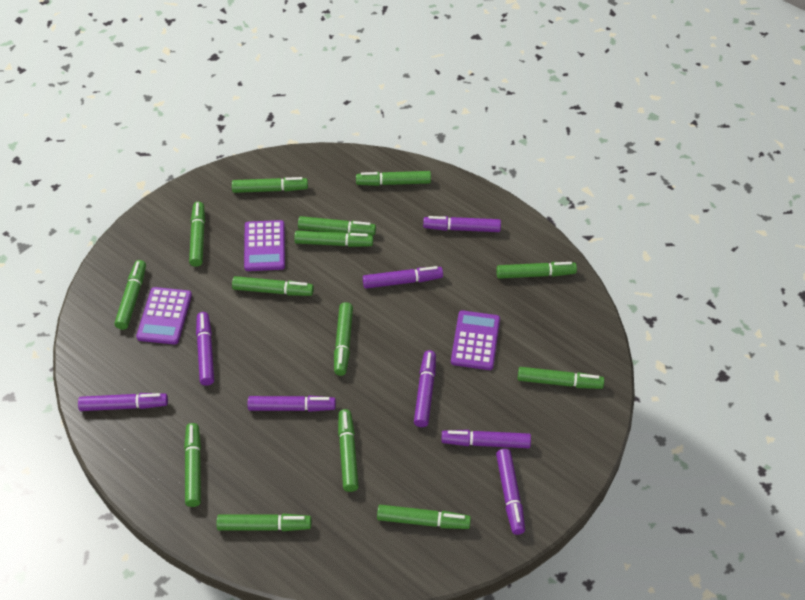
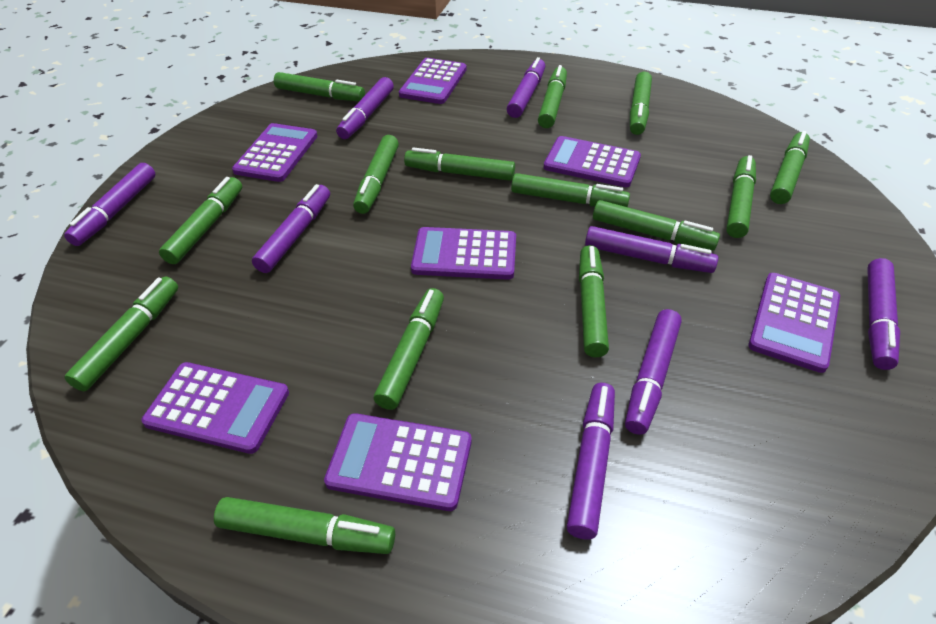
purple calculator: 3 -> 7

